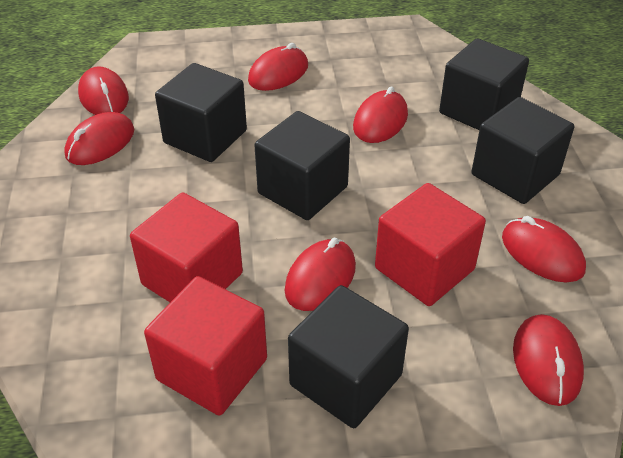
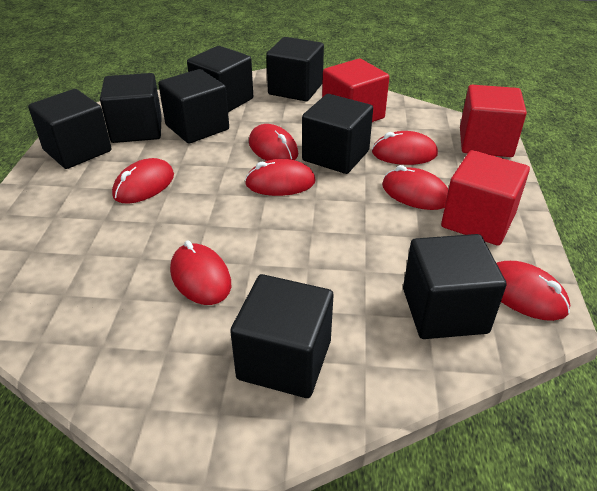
black cube: 5 -> 8

